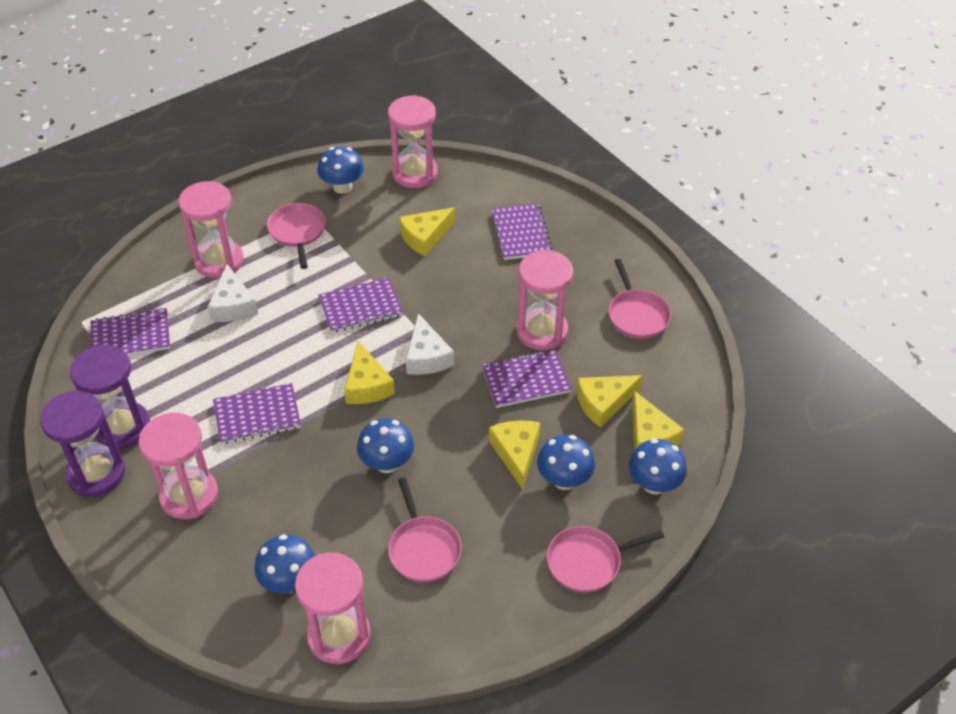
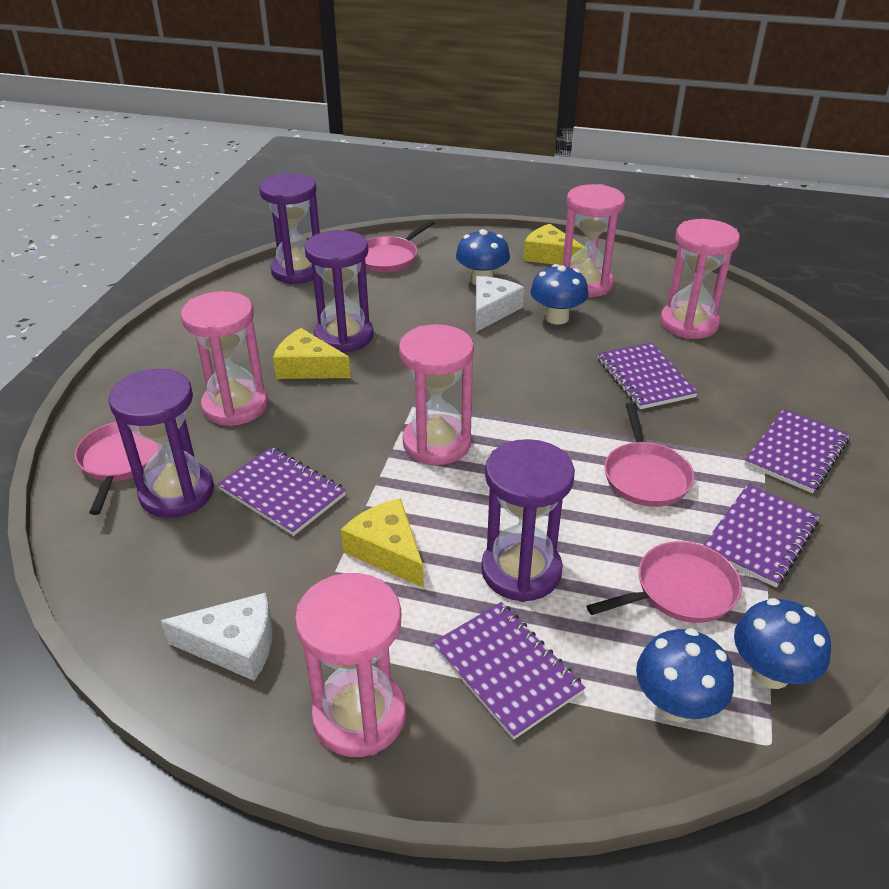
blue mushroom: 5 -> 4
purple hourglass: 2 -> 4
yellow cheese: 5 -> 3

